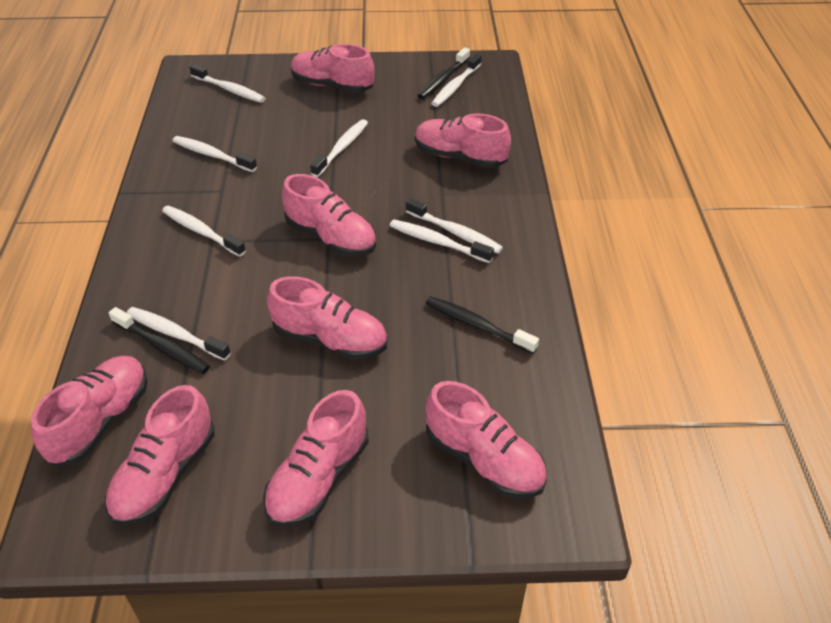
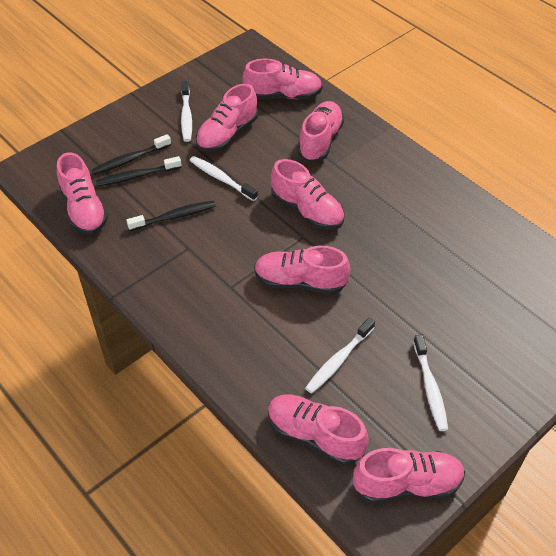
white toothbrush: 8 -> 4

